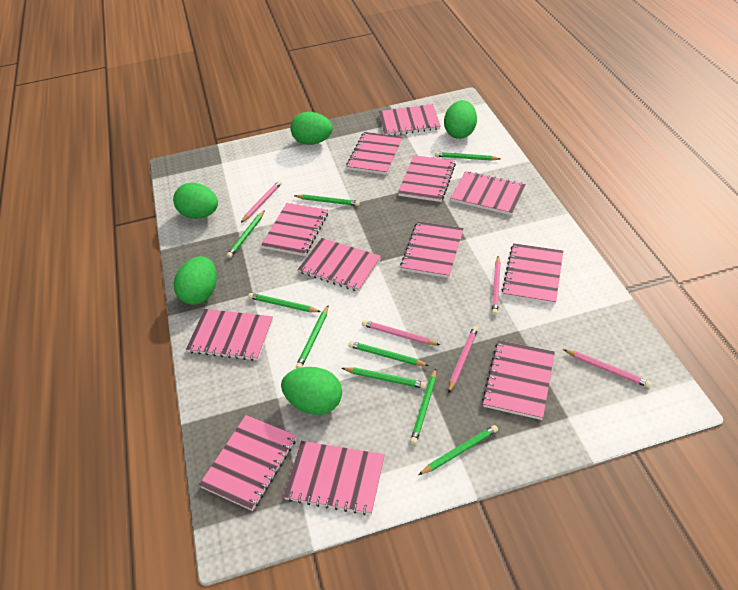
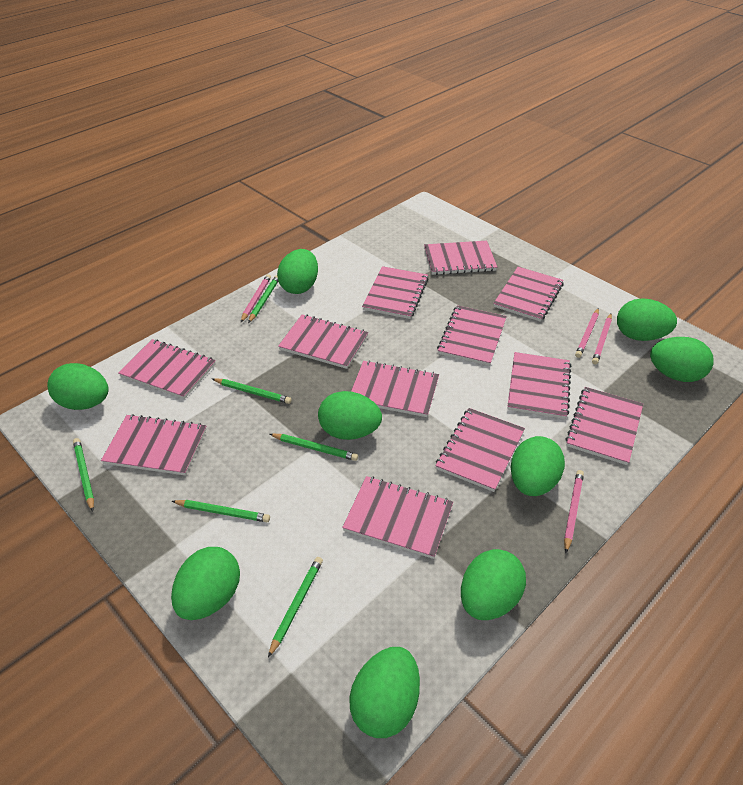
green egg: 5 -> 9
green pencil: 9 -> 6
pink pencil: 5 -> 4

